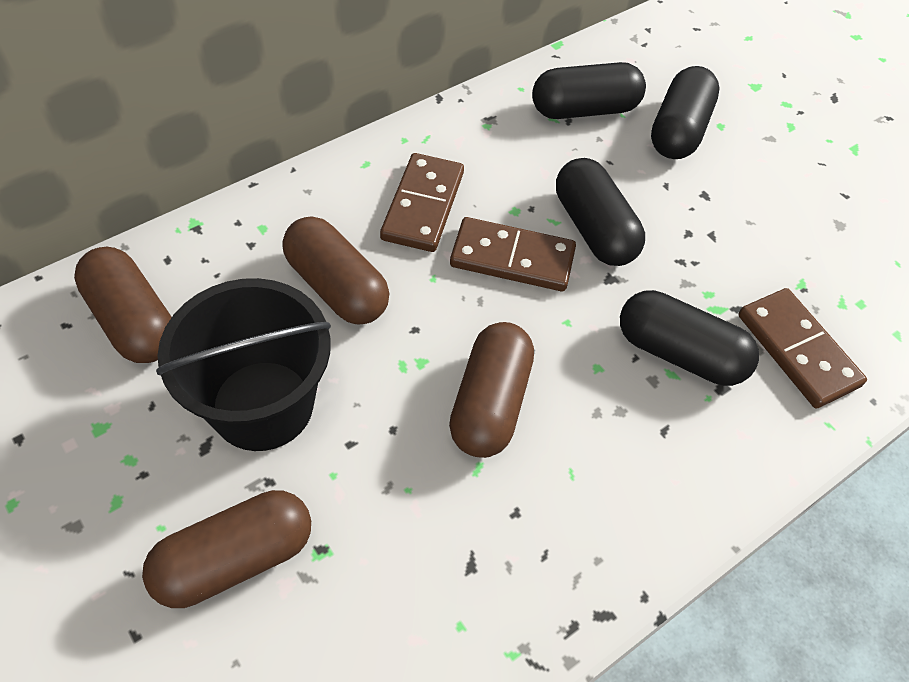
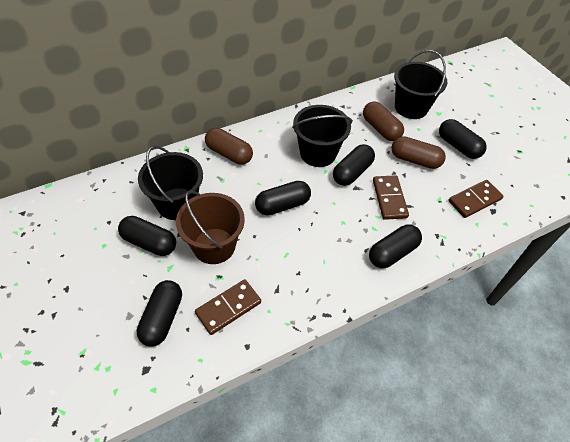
black bucket: 1 -> 3
black capsule: 4 -> 6
brown bucket: 0 -> 1
brown capsule: 4 -> 3

